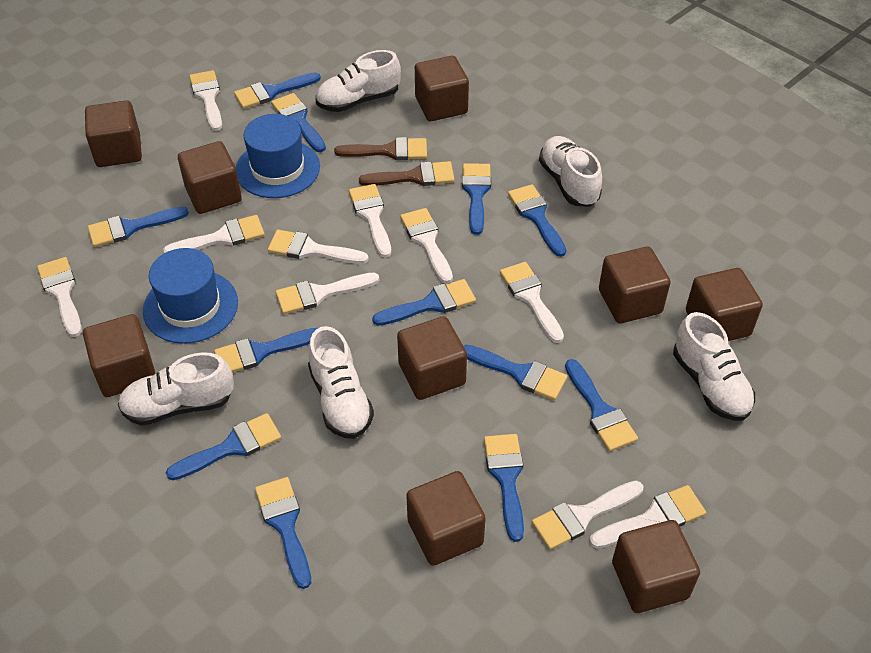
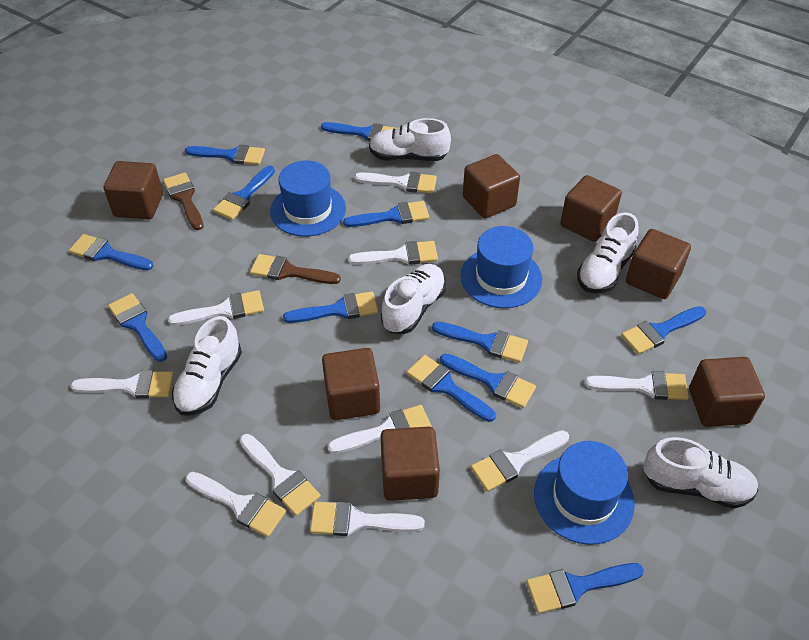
blue hat: 2 -> 3
brown cube: 9 -> 7

